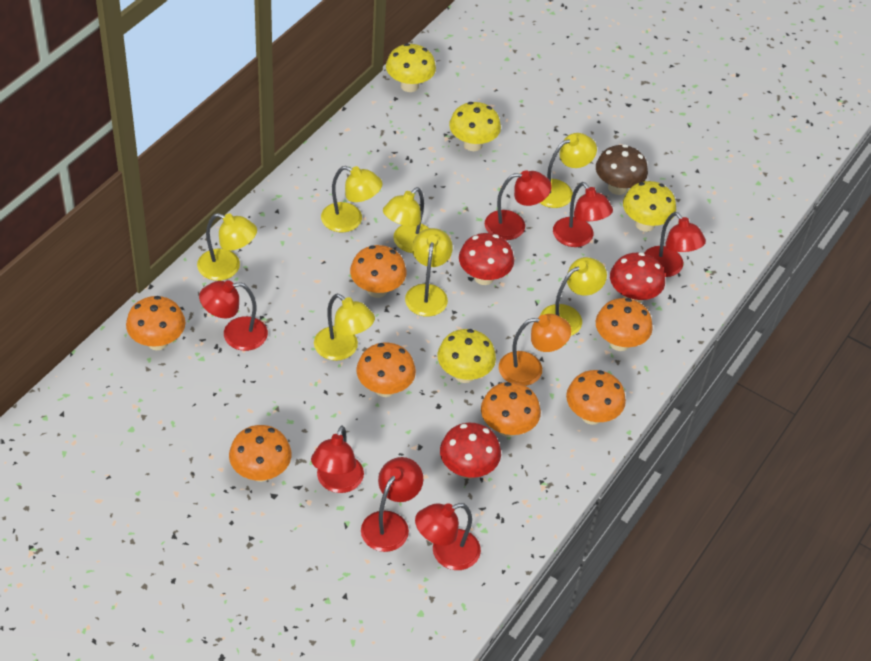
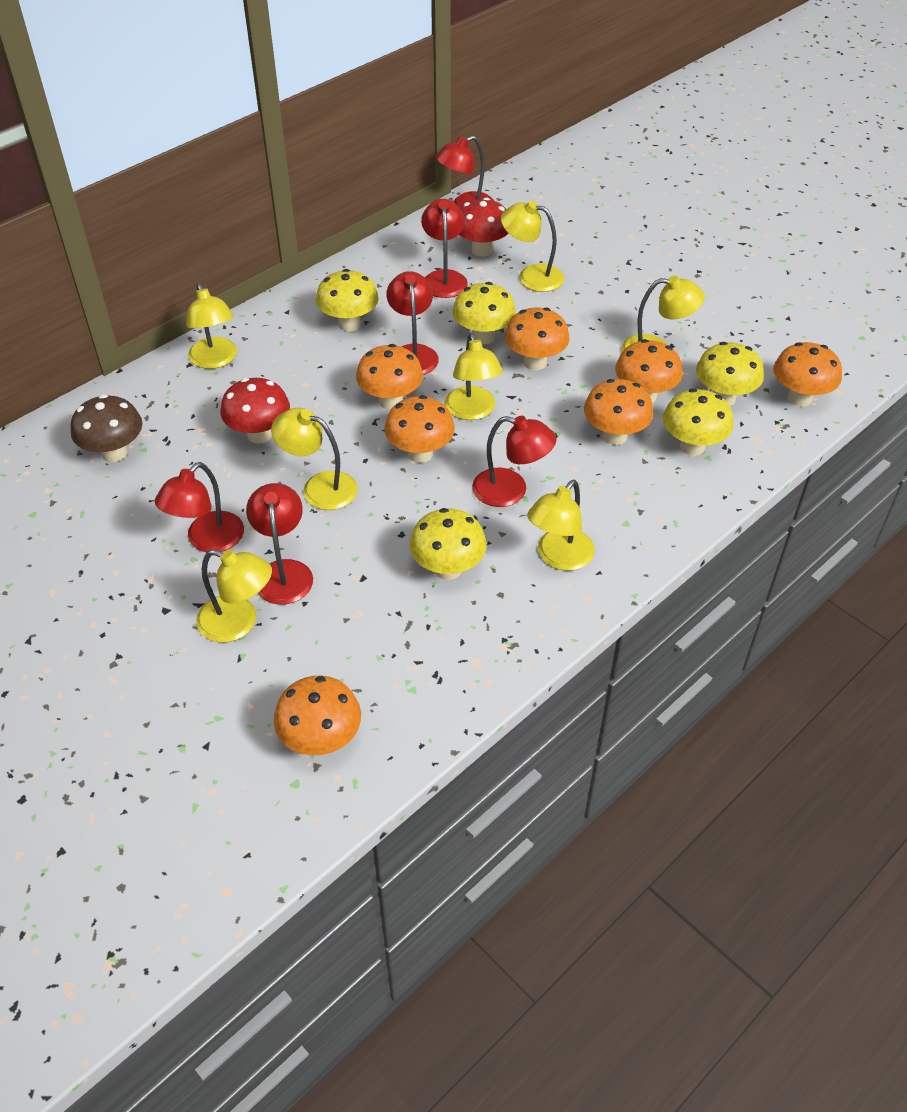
orange lamp: 1 -> 0
red lamp: 7 -> 6
red mushroom: 3 -> 2
yellow mushroom: 4 -> 5

